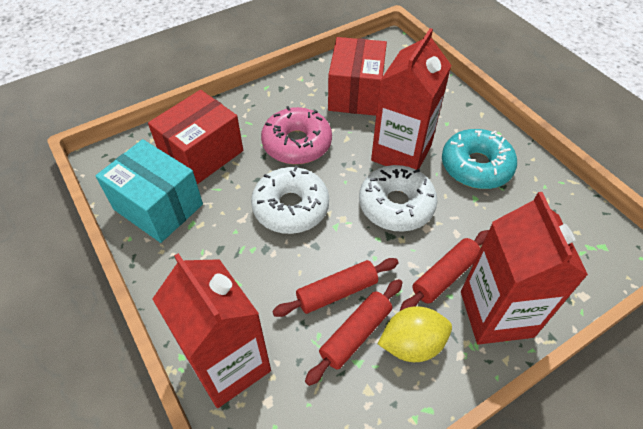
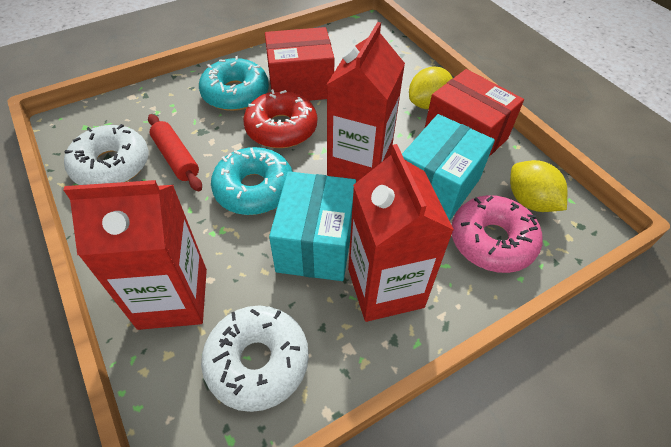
red donut: 0 -> 1
red rolling pin: 3 -> 1
turquoise box: 1 -> 2
turquoise donut: 1 -> 2
yellow lemon: 1 -> 2

